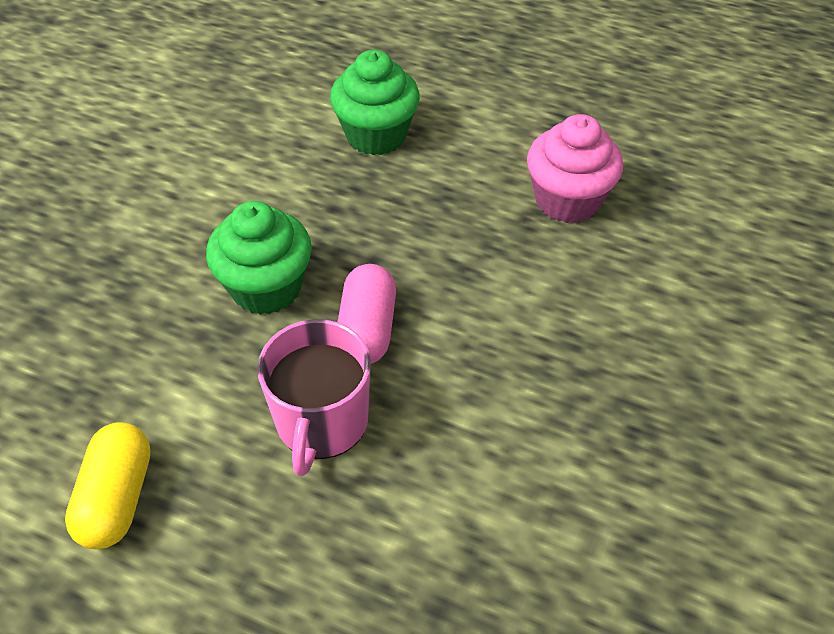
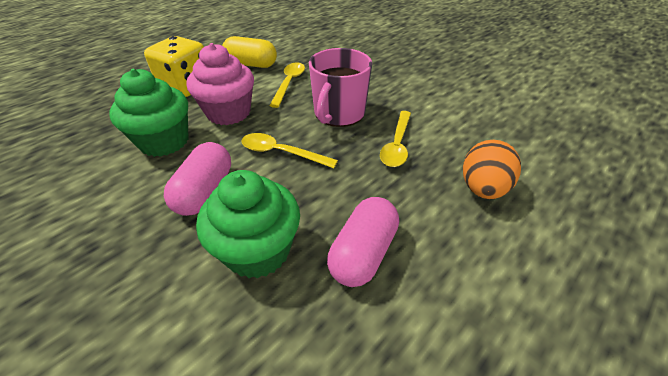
orange egg: 0 -> 1
pink capsule: 1 -> 2
yellow dice: 0 -> 1
yellow spoon: 0 -> 3

